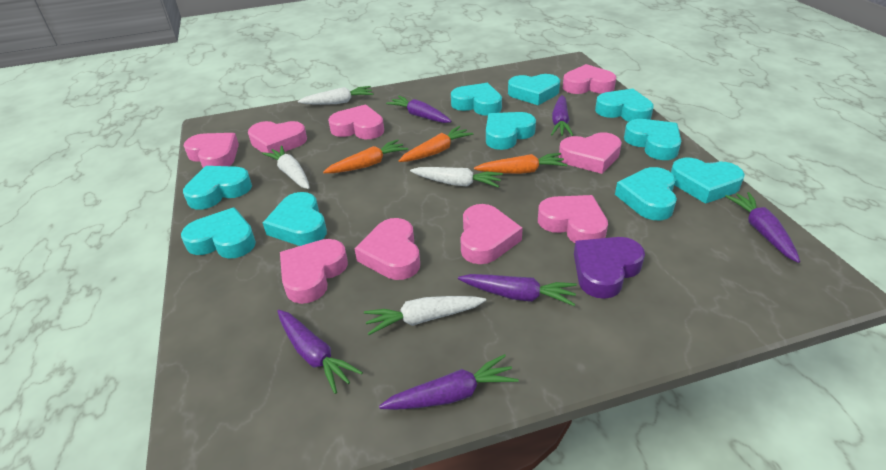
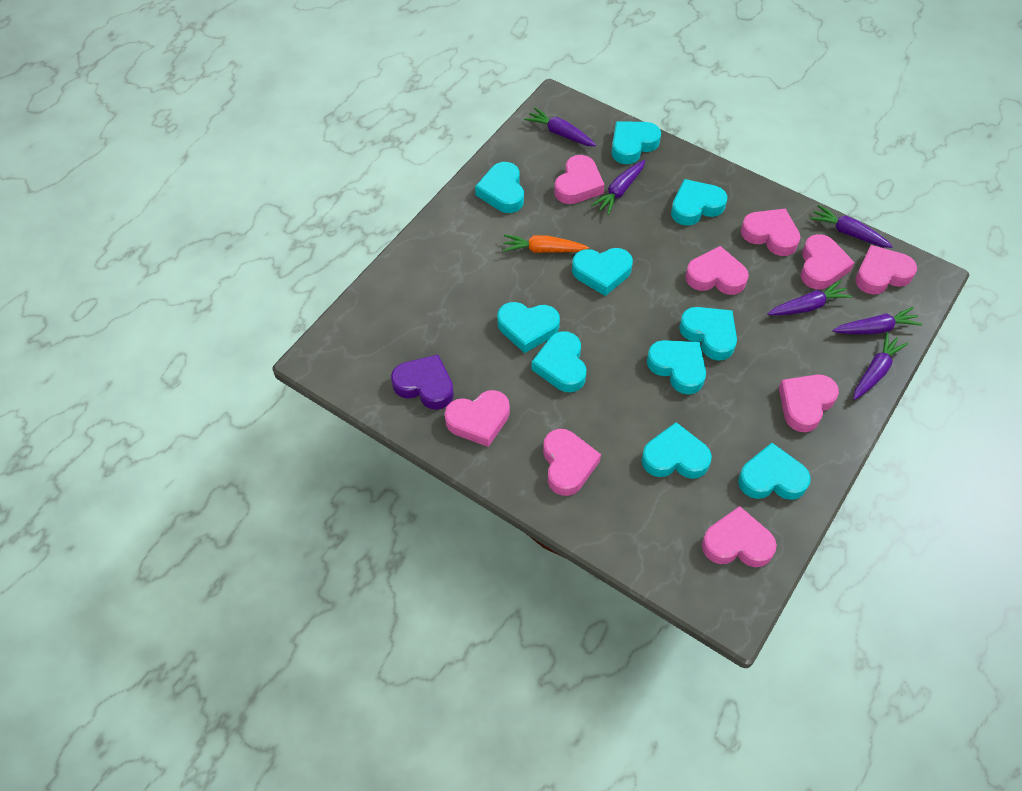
orange carrot: 3 -> 1
white carrot: 4 -> 0

